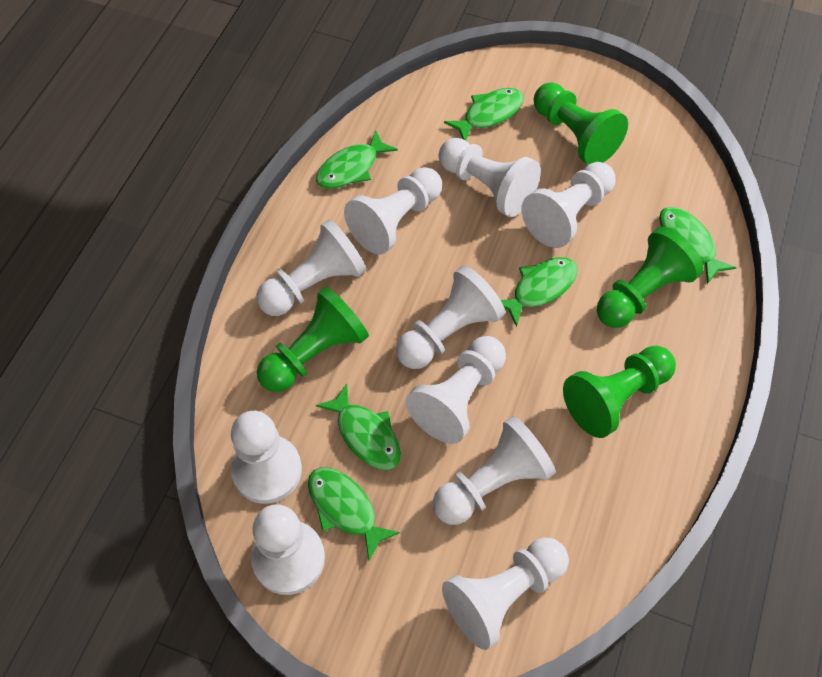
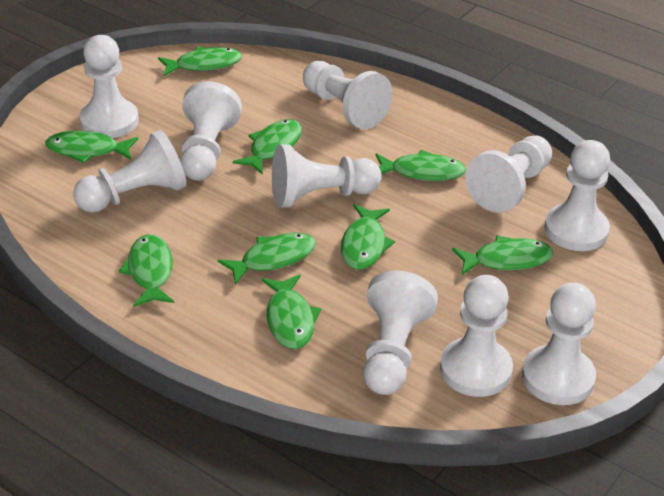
green fish: 6 -> 9
green pawn: 4 -> 0

